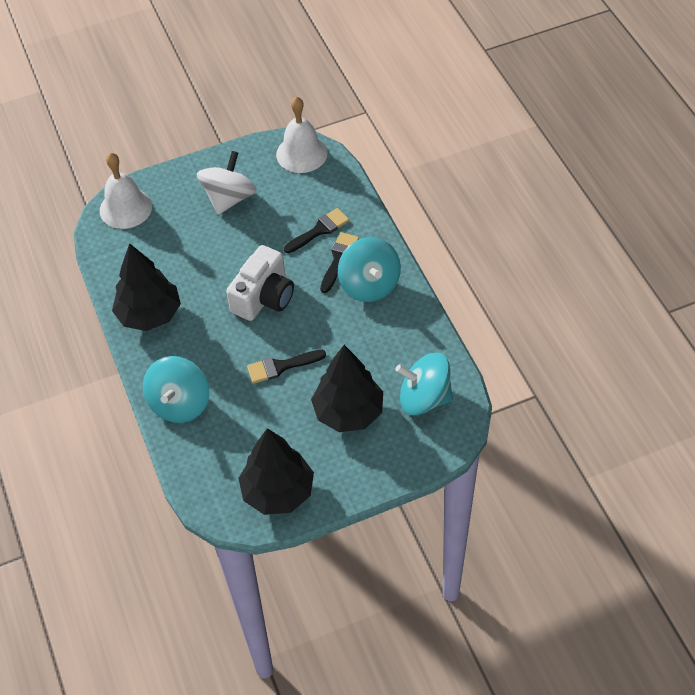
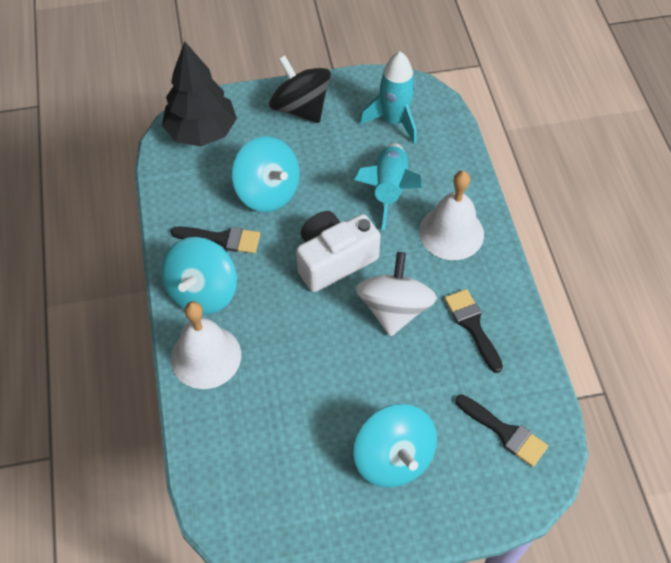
black spinning top: 0 -> 1
black tree: 3 -> 1
turquoise rocket: 0 -> 2

